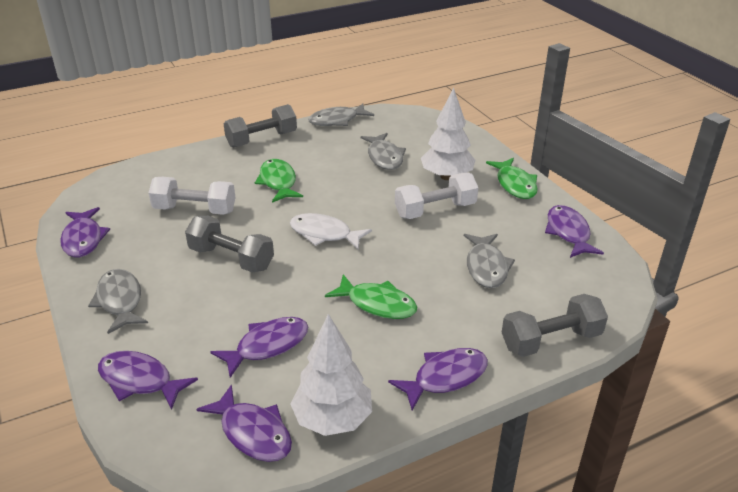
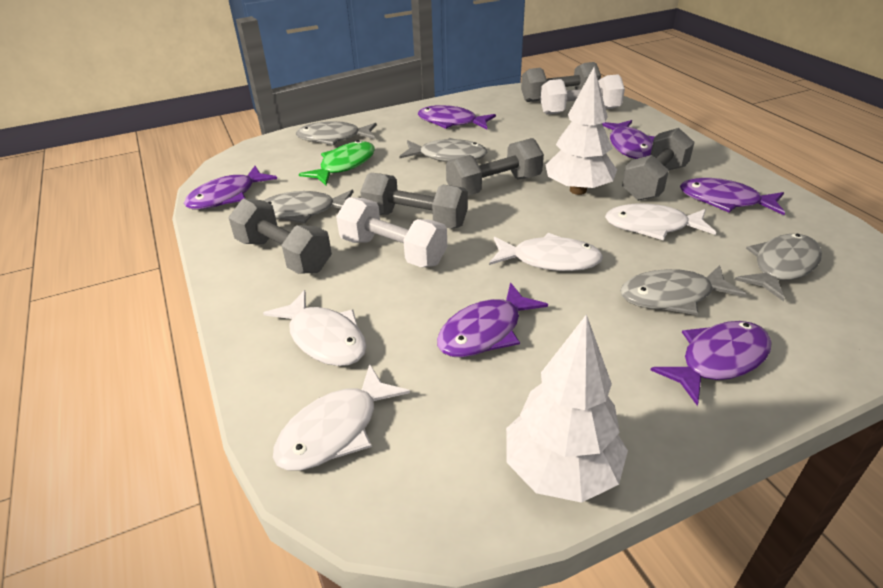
green fish: 3 -> 1
grey dumbbell: 3 -> 5
grey fish: 4 -> 5
white fish: 1 -> 4

